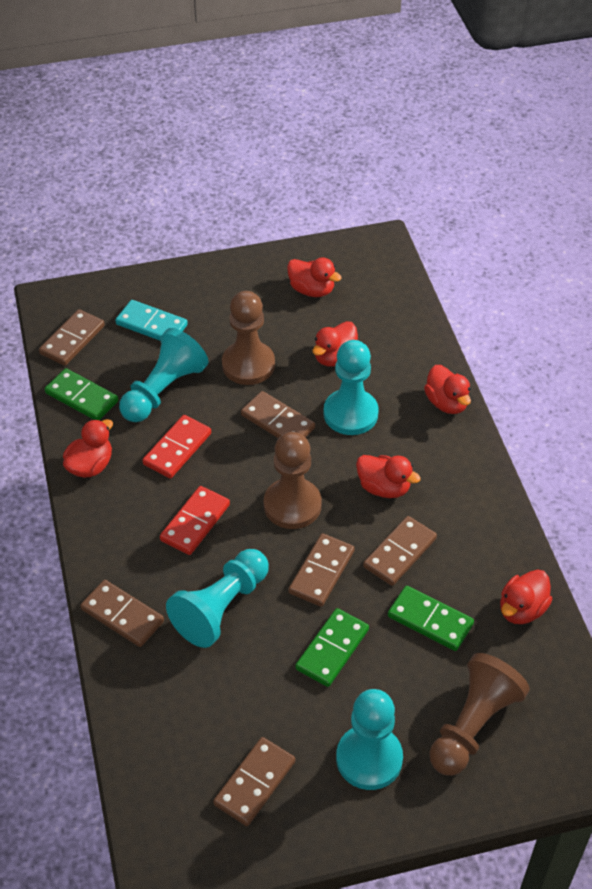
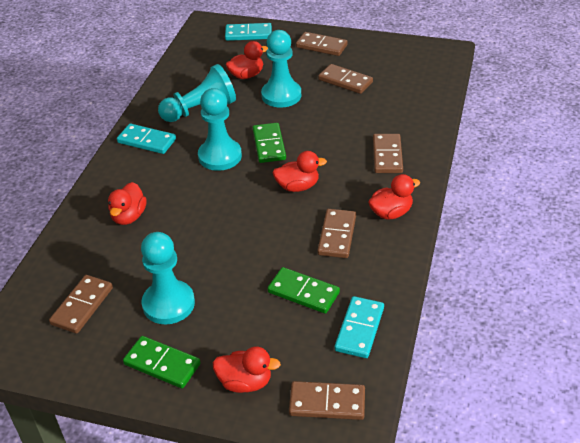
brown pawn: 3 -> 0
red domino: 2 -> 0
red duck: 6 -> 5
turquoise domino: 1 -> 3

